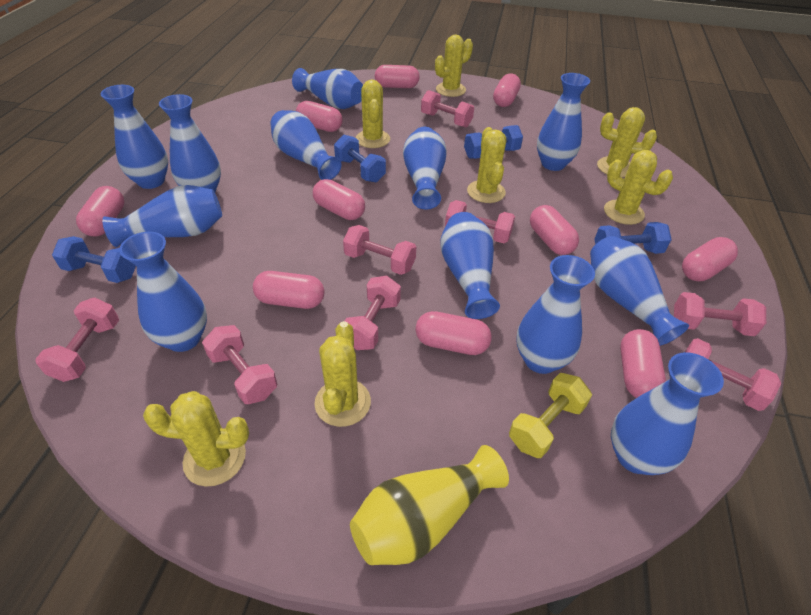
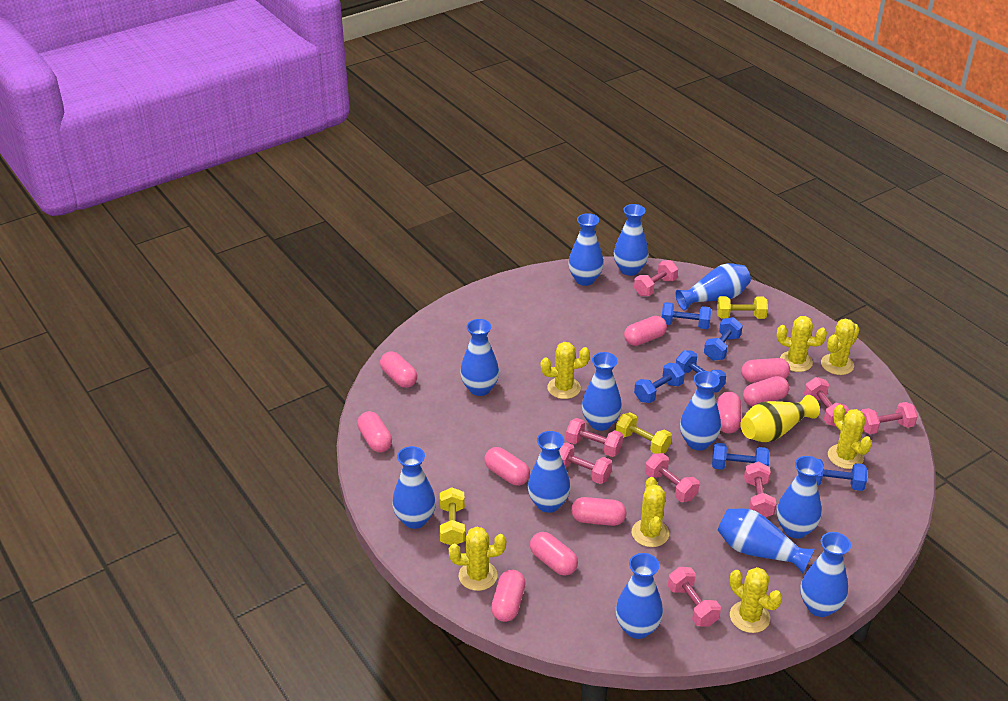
blue dumbbell: 4 -> 6
yellow dumbbell: 1 -> 3

